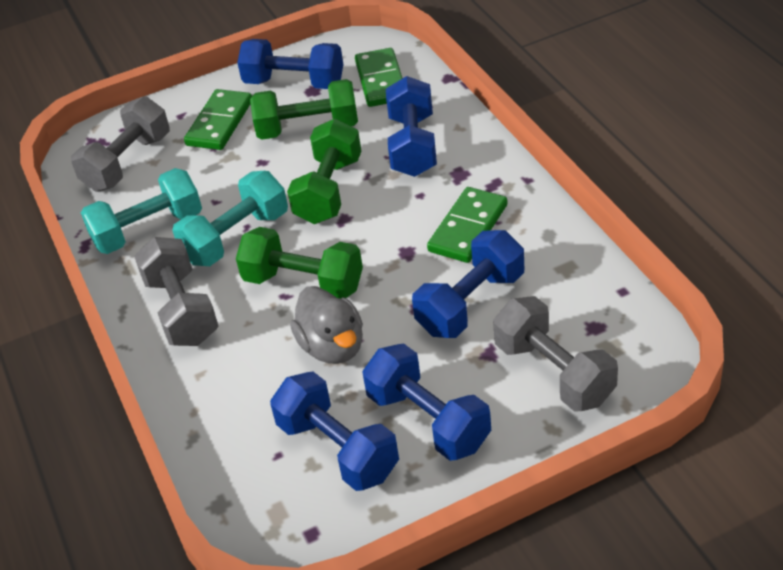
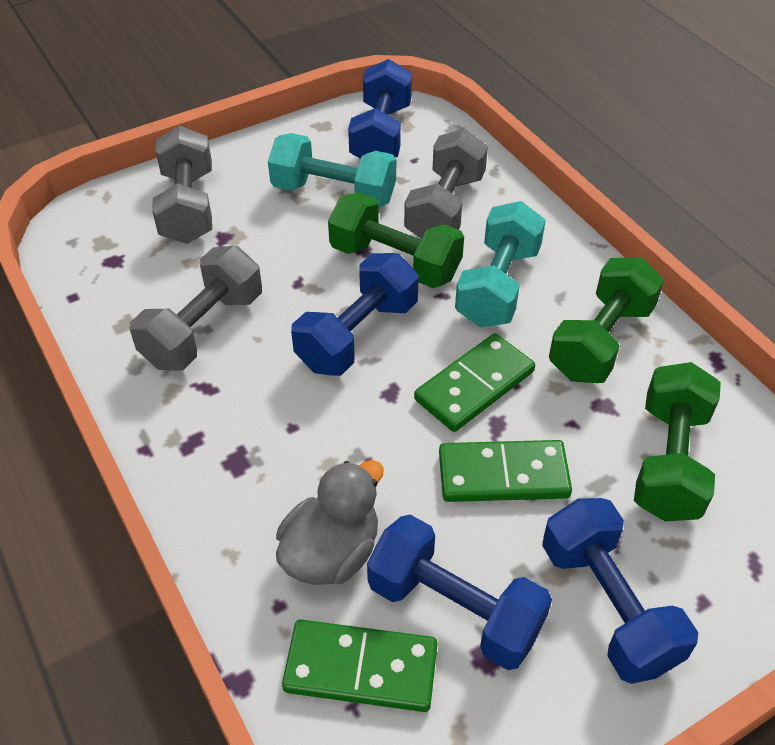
blue dumbbell: 5 -> 4

